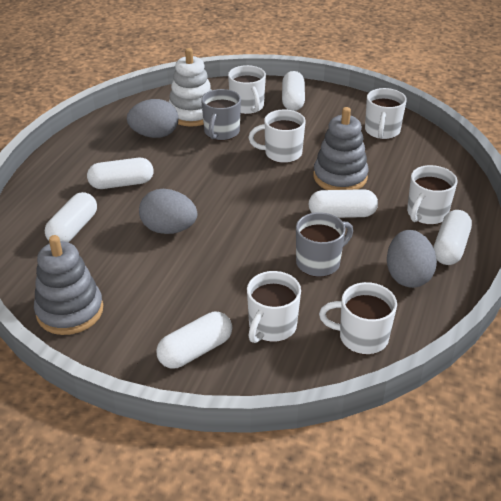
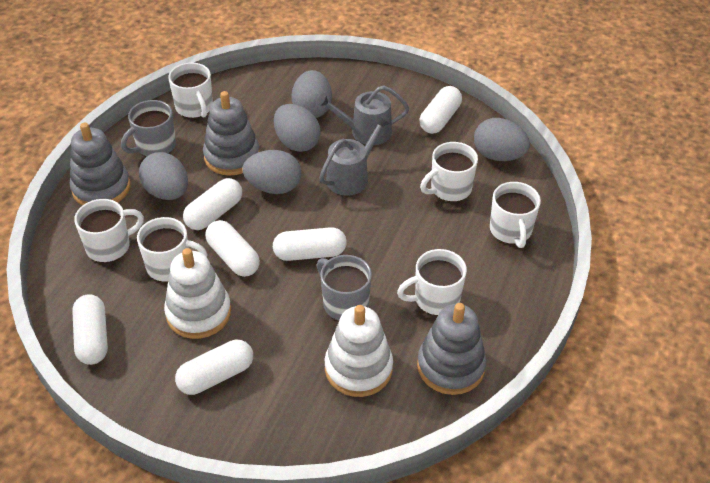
grey egg: 3 -> 5
grey stacking toy: 2 -> 3
grey watering can: 0 -> 2
white stacking toy: 1 -> 2

